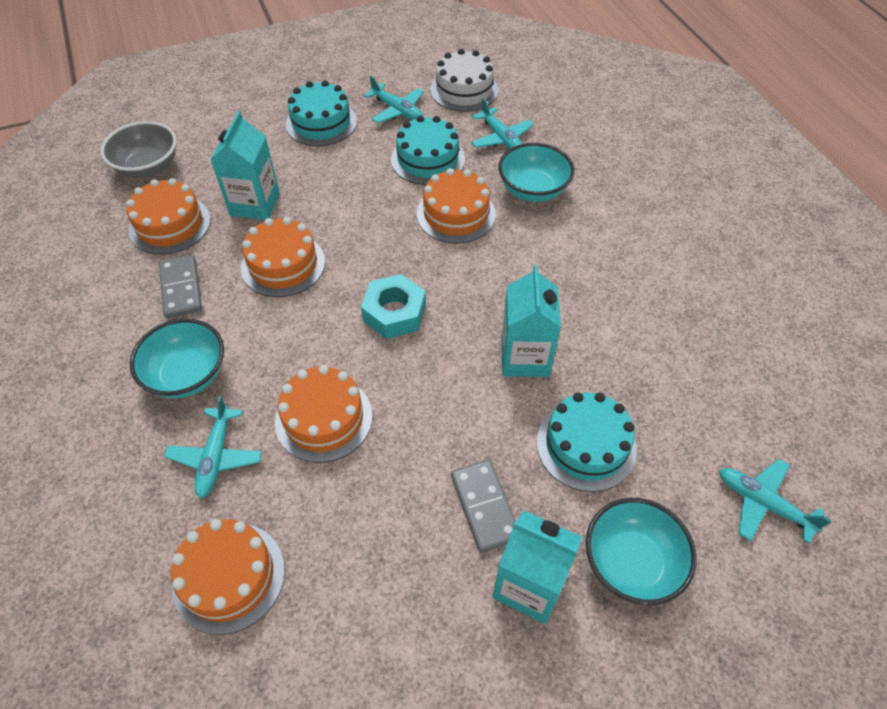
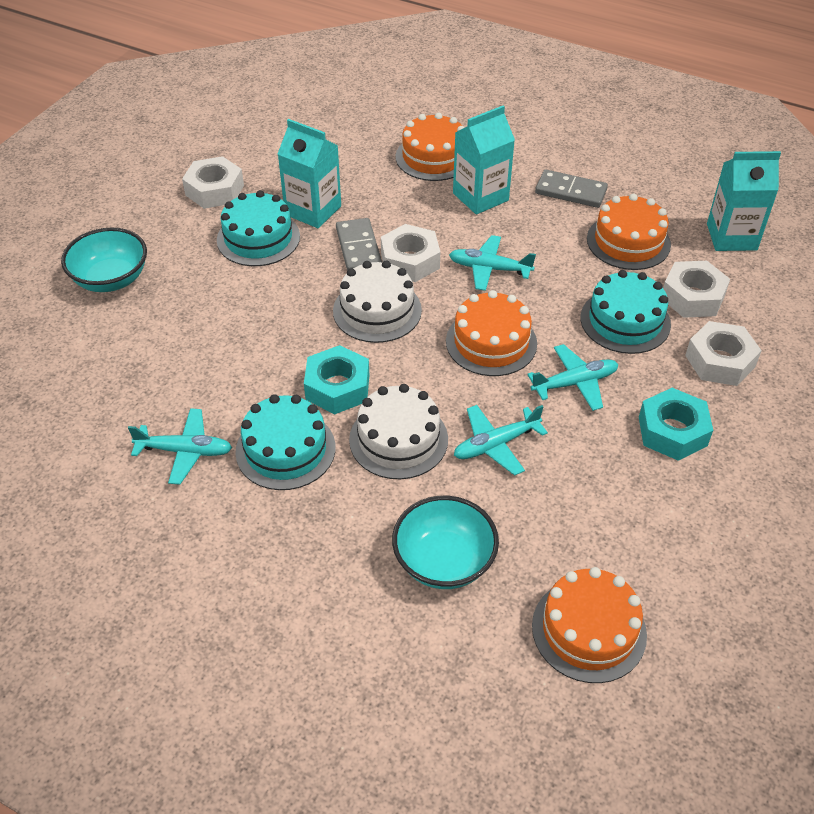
grey bowl: 1 -> 0
orange cake: 5 -> 4
turquoise bowl: 3 -> 2
turquoise nut: 1 -> 2
white cake: 1 -> 2
white nut: 0 -> 4

